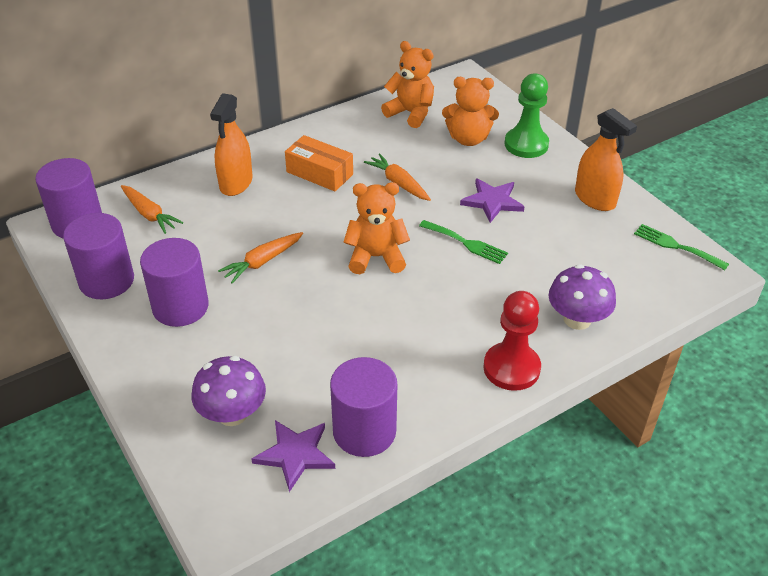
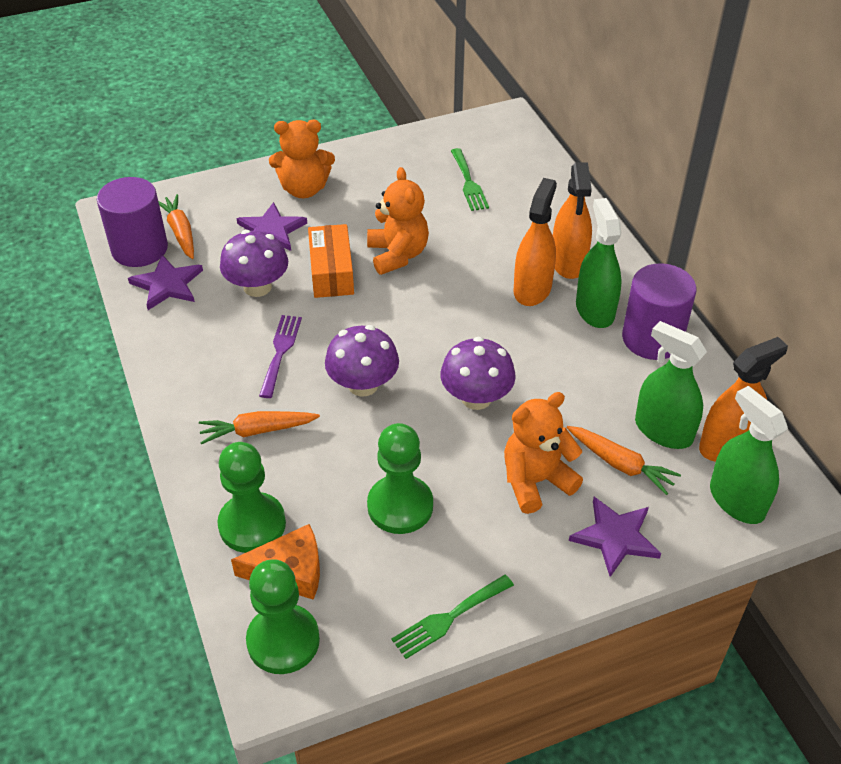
green pawn: 1 -> 3
green spray bottle: 0 -> 3
orange cheese: 0 -> 1
orange spray bottle: 2 -> 3
purple cylinder: 4 -> 2
purple fork: 0 -> 1
purple mushroom: 2 -> 3
purple star: 2 -> 3
red pawn: 1 -> 0

